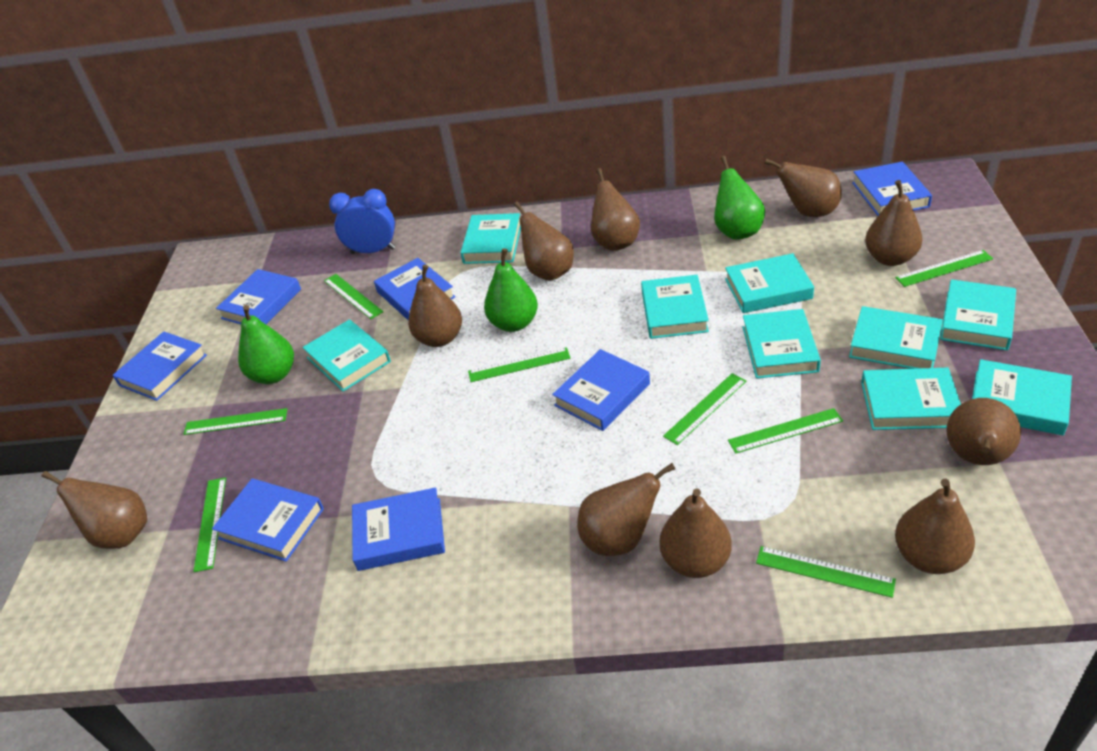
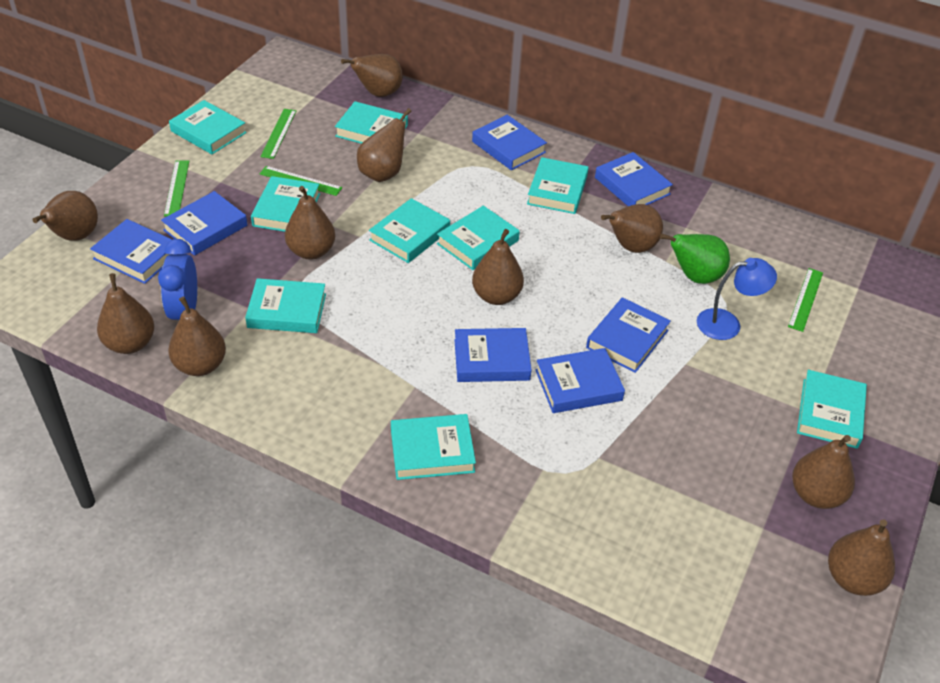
blue lamp: 0 -> 1
green pear: 3 -> 1
green ruler: 8 -> 4

